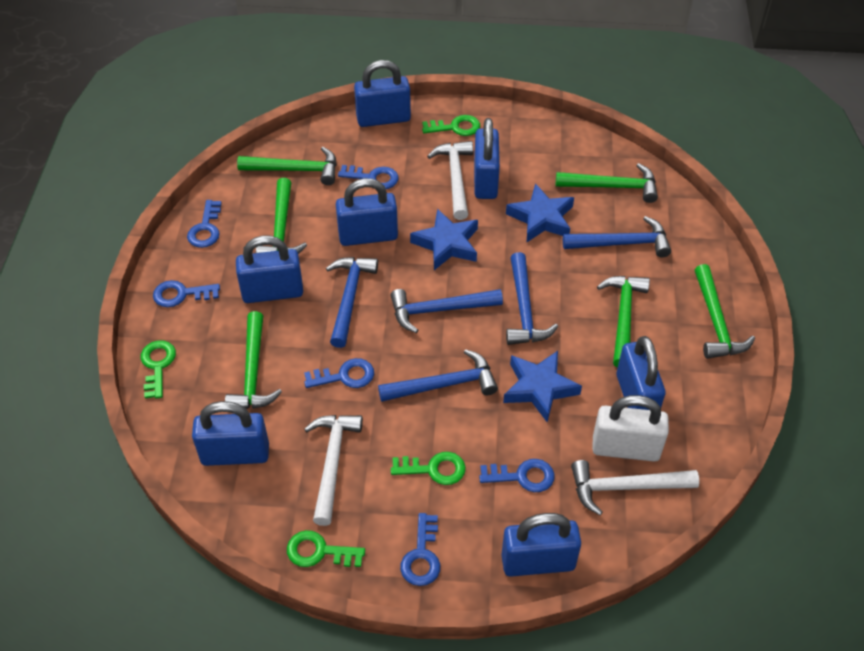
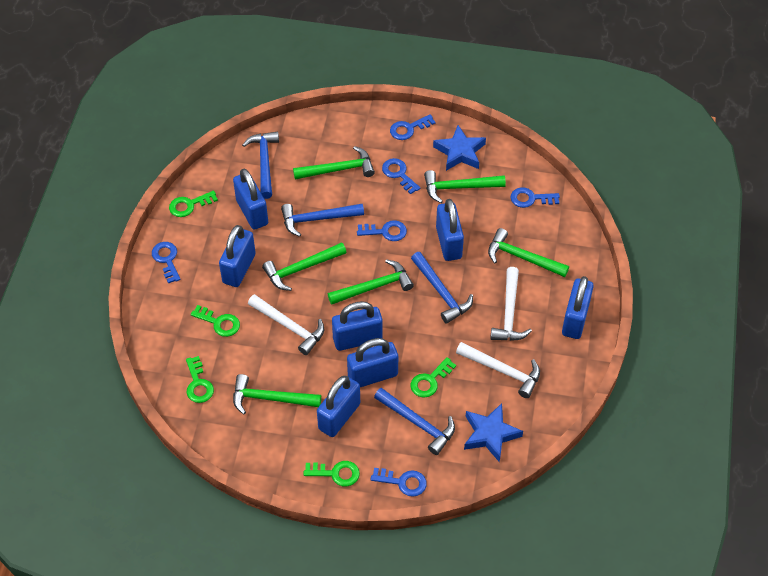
blue hammer: 5 -> 4
blue star: 3 -> 2
green key: 4 -> 5
white padlock: 1 -> 0

